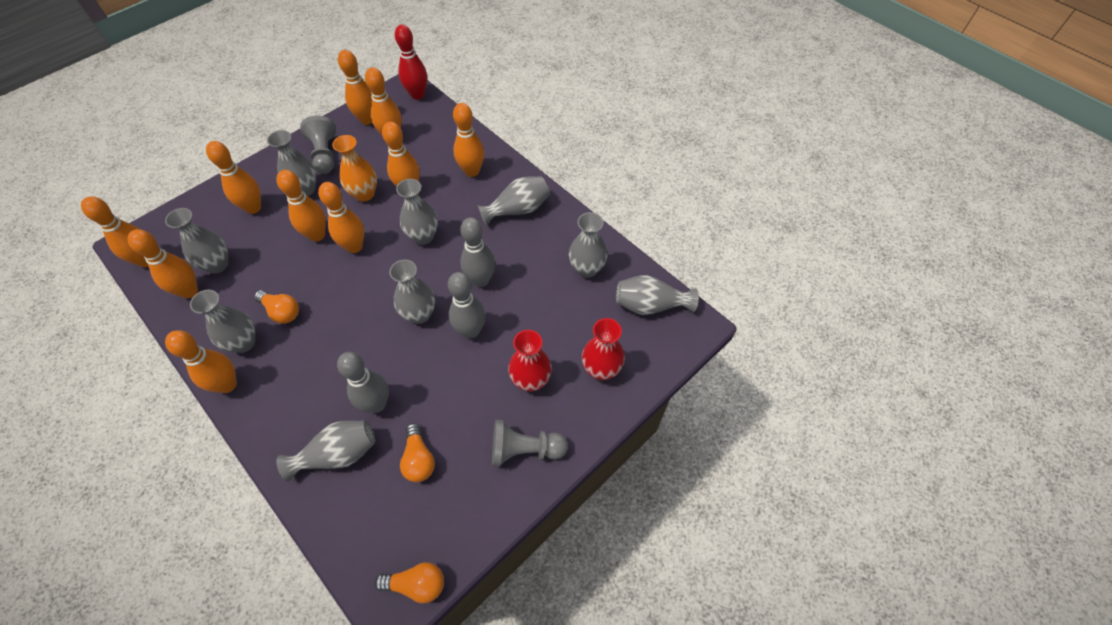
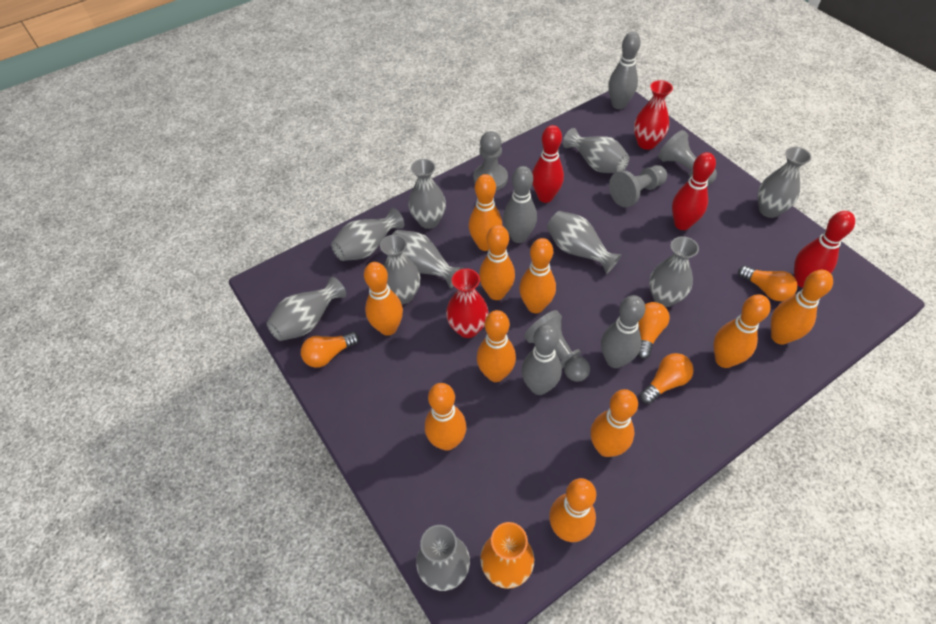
grey bowling pin: 3 -> 4
grey pawn: 2 -> 4
grey vase: 9 -> 10
orange light bulb: 3 -> 4
red bowling pin: 1 -> 3

